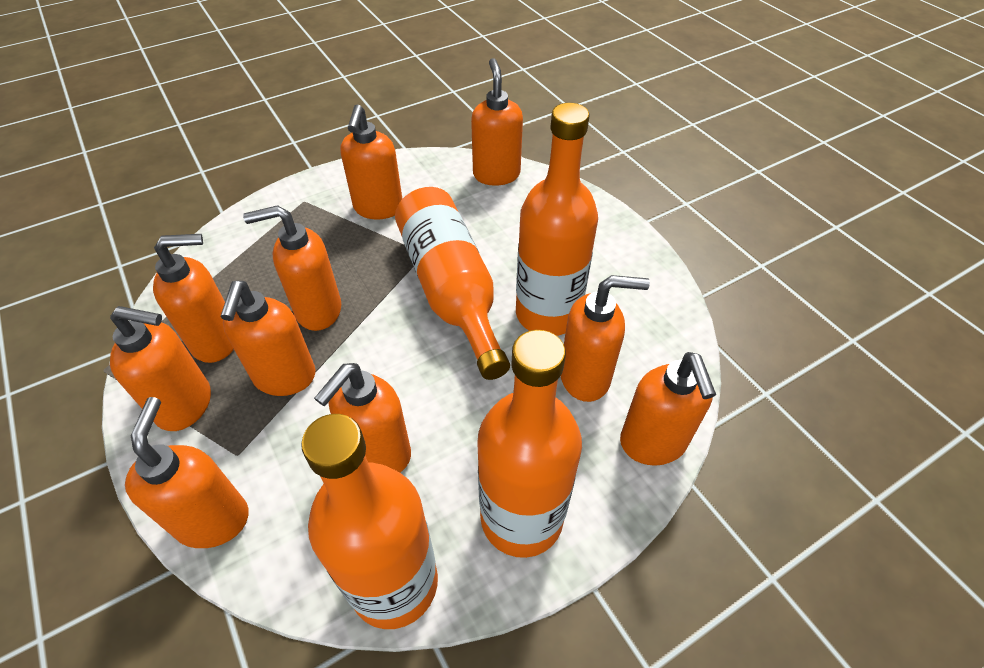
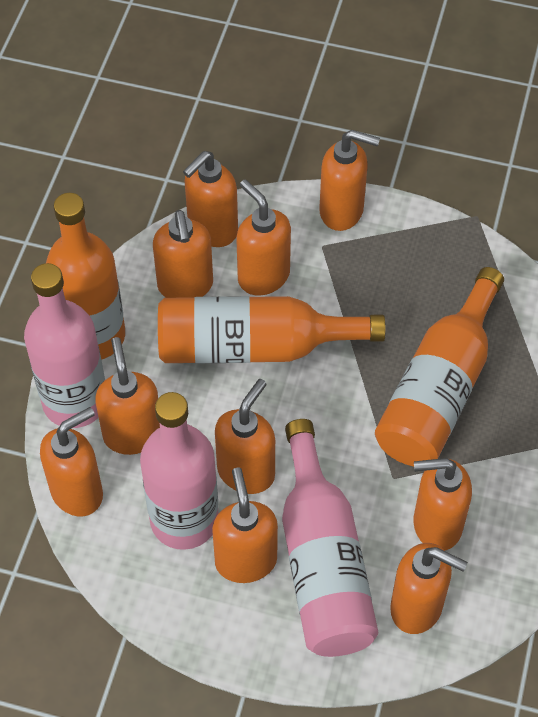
orange bottle: 4 -> 3
pink bottle: 0 -> 3

